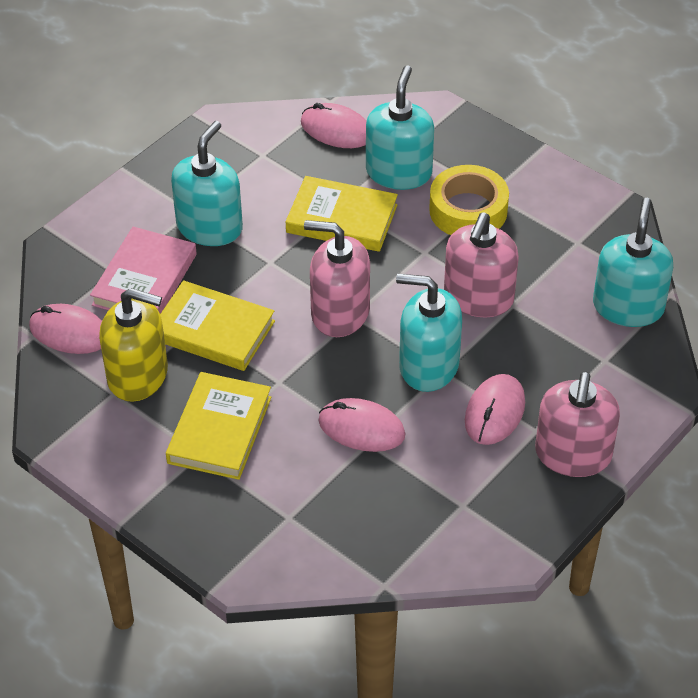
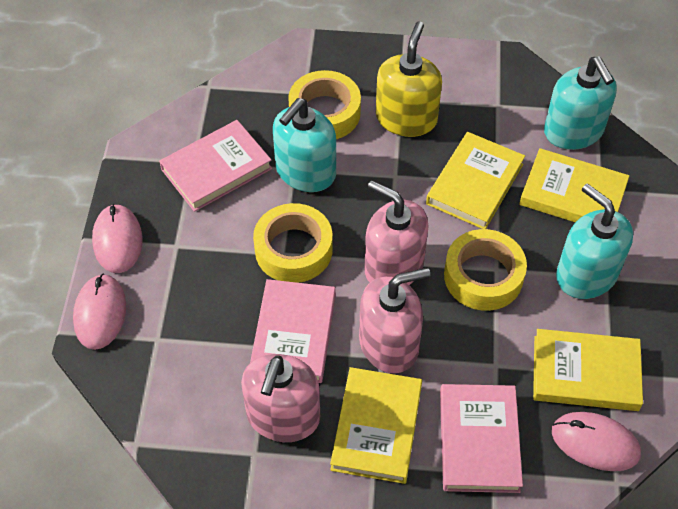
pink book: 1 -> 3
pink mouse: 4 -> 3
turquoise soap dispenser: 4 -> 3
yellow book: 3 -> 4
yellow tape: 1 -> 3

